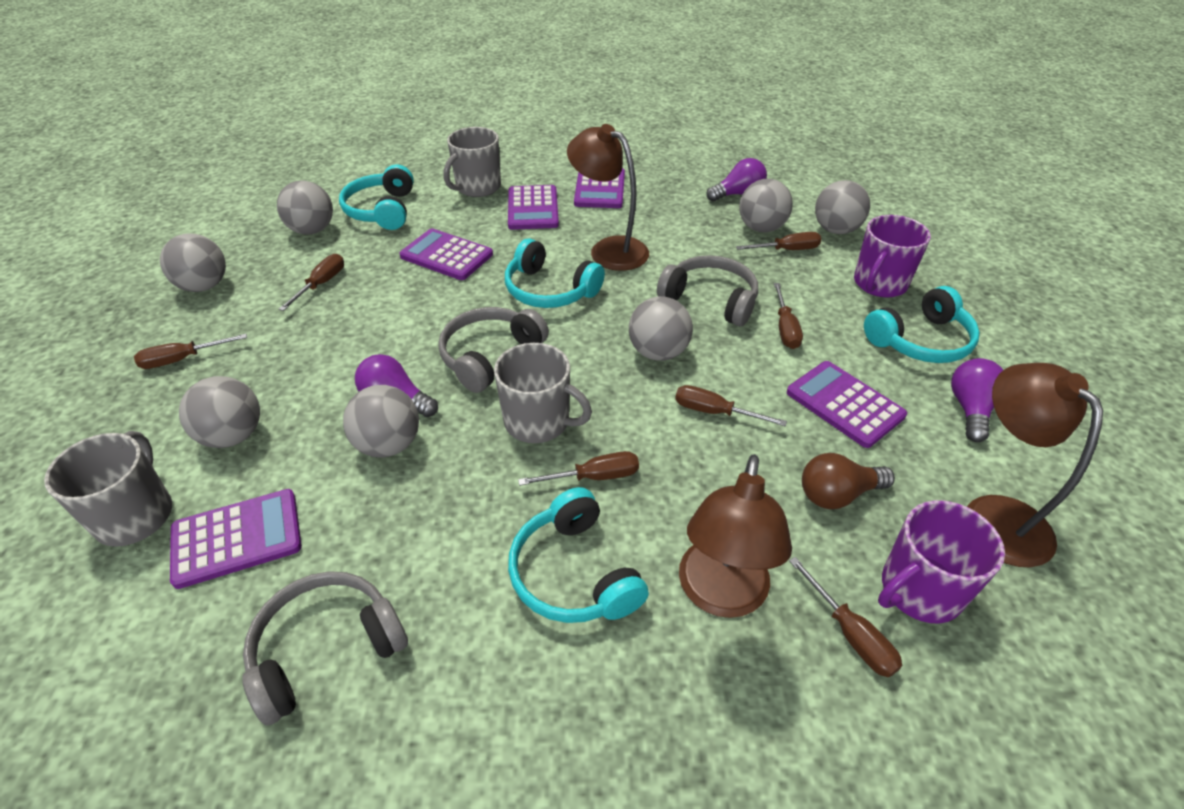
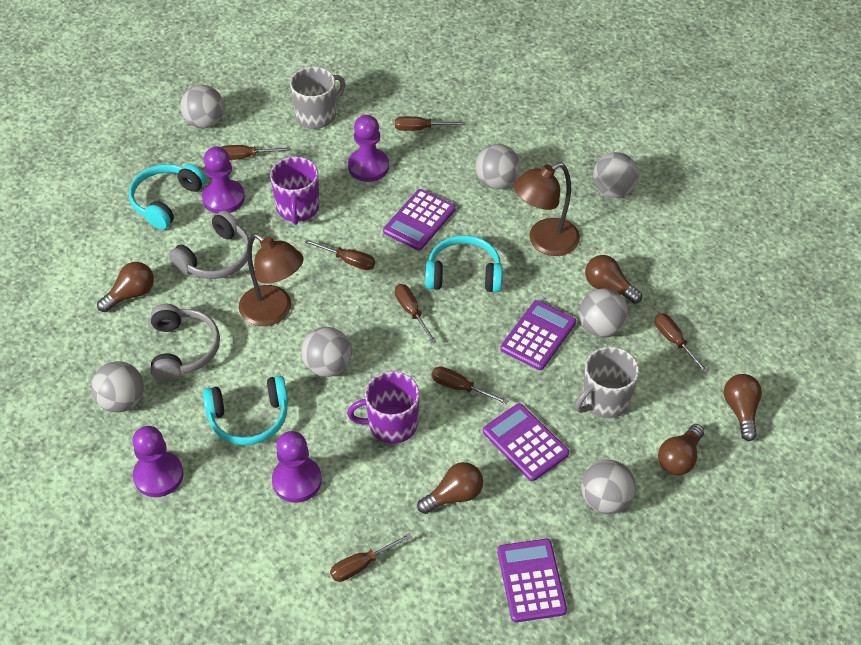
brown lamp: 3 -> 2
brown light bulb: 1 -> 5
grey headphones: 3 -> 2
grey mug: 3 -> 2
purple calculator: 5 -> 4
purple light bulb: 3 -> 0
purple pawn: 0 -> 4
turquoise headphones: 4 -> 3

